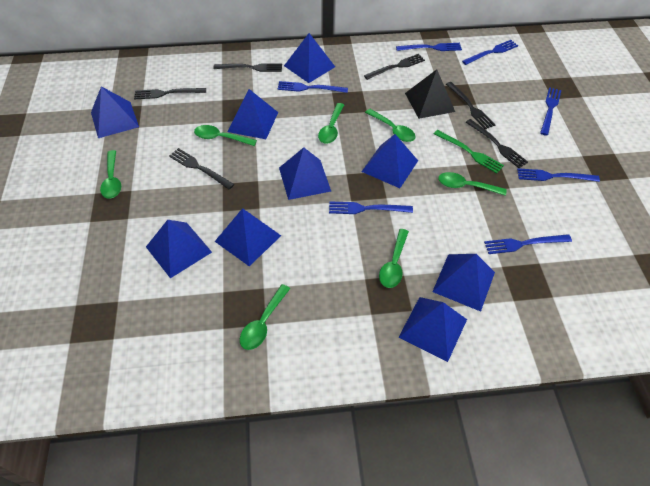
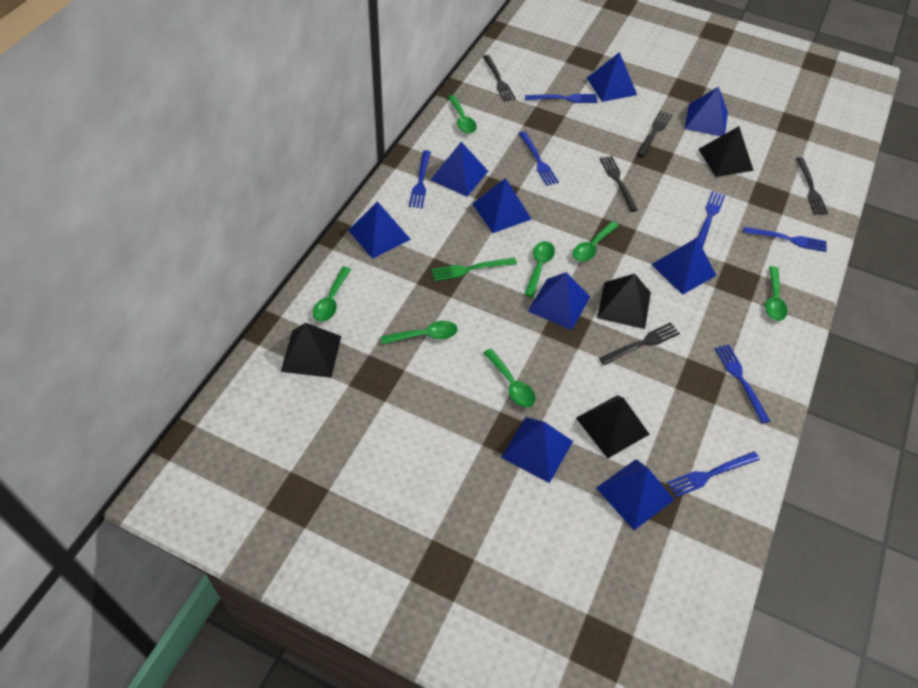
black fork: 6 -> 5
black pyramid: 1 -> 4

